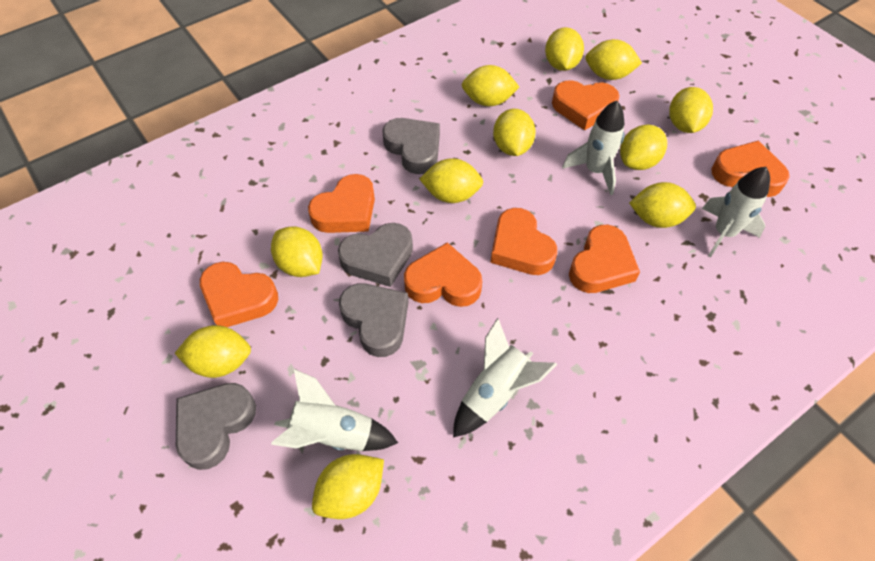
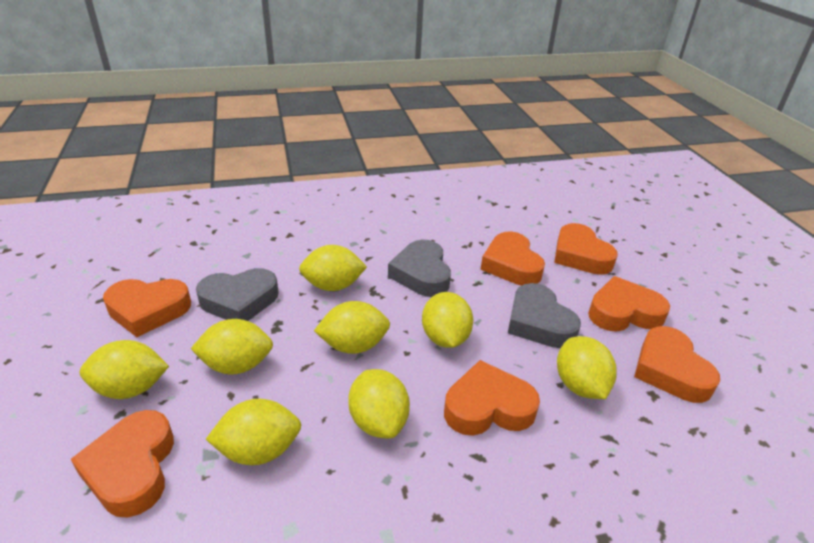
grey heart: 4 -> 3
white rocket: 4 -> 0
yellow lemon: 11 -> 8

